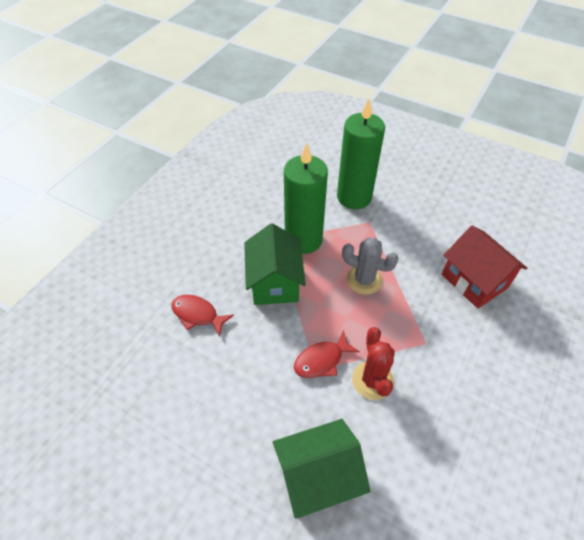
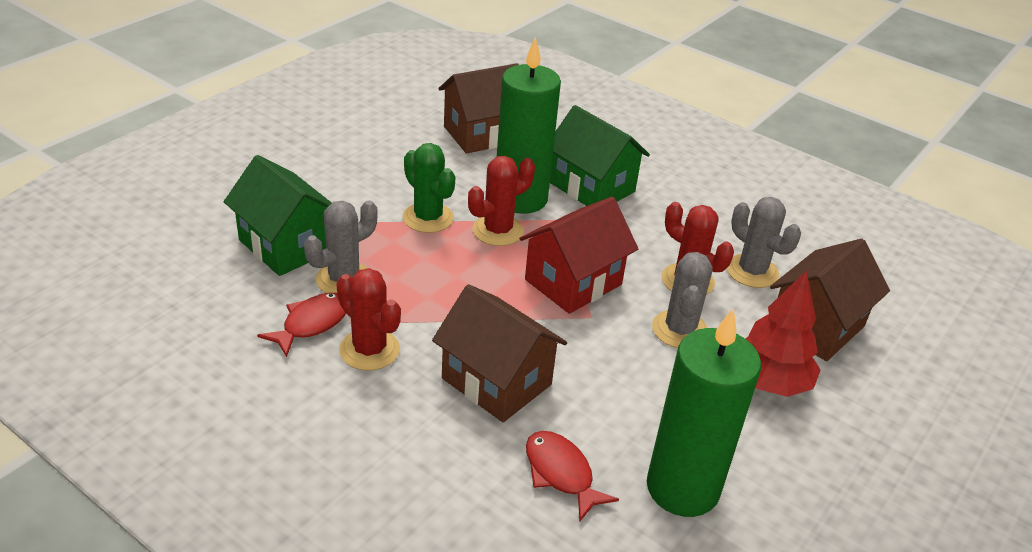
brown house: 0 -> 3
green cactus: 0 -> 1
grey cactus: 1 -> 3
red cactus: 1 -> 3
red tree: 0 -> 1

